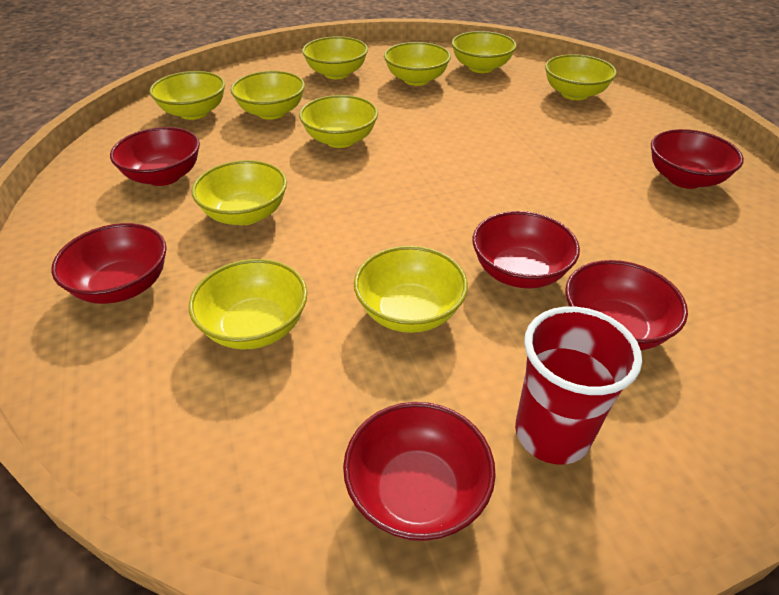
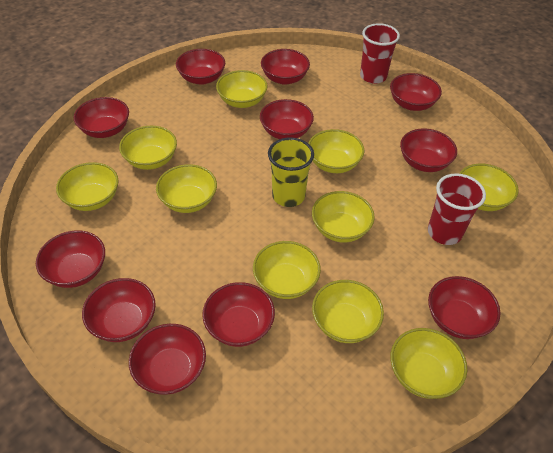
red bowl: 6 -> 11
red cup: 1 -> 2
yellow cup: 0 -> 1

